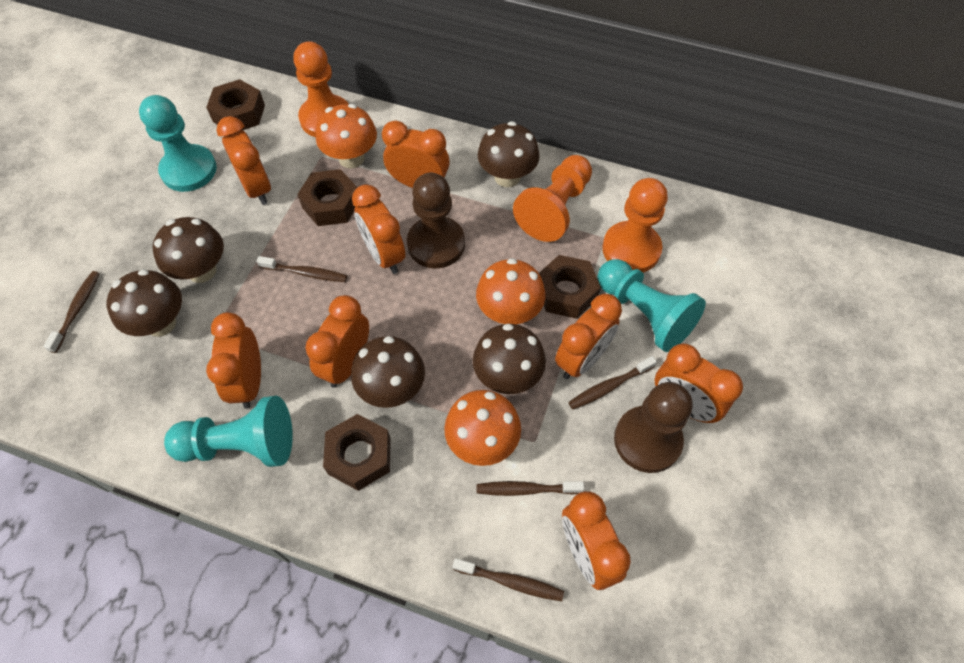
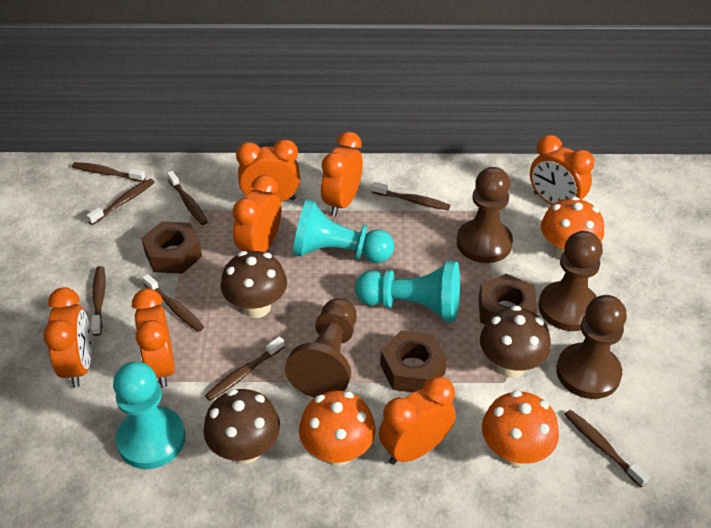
brown mushroom: 5 -> 3
brown nut: 4 -> 3
brown pawn: 2 -> 4
brown toothbrush: 5 -> 8
orange clock: 8 -> 7
orange pawn: 3 -> 0

